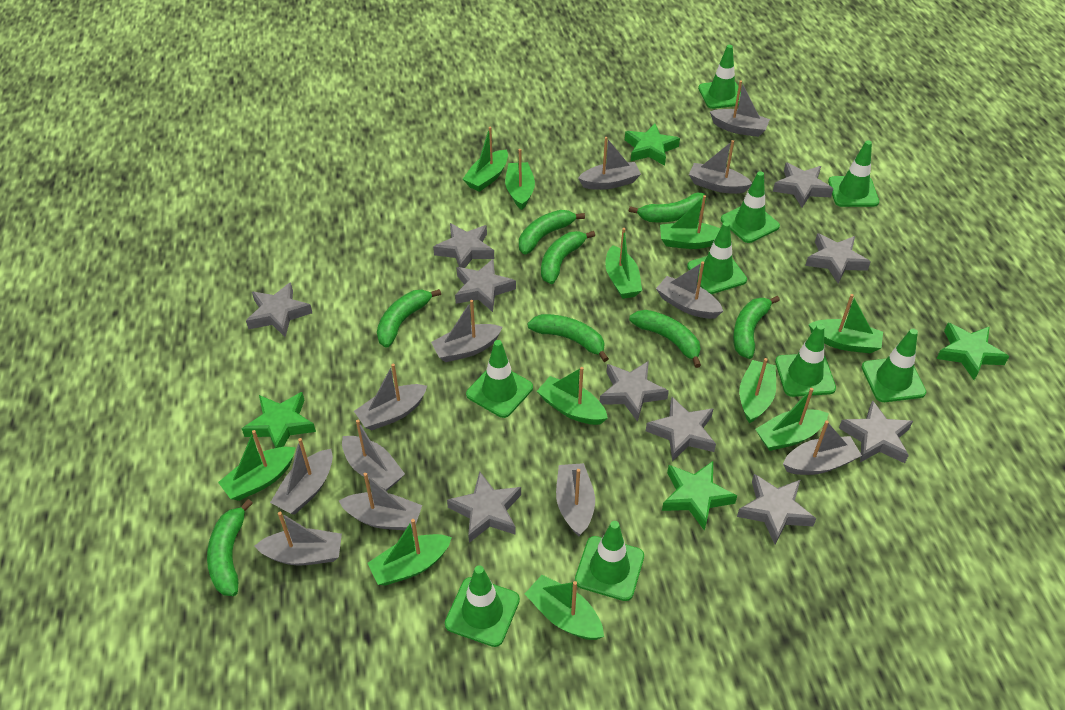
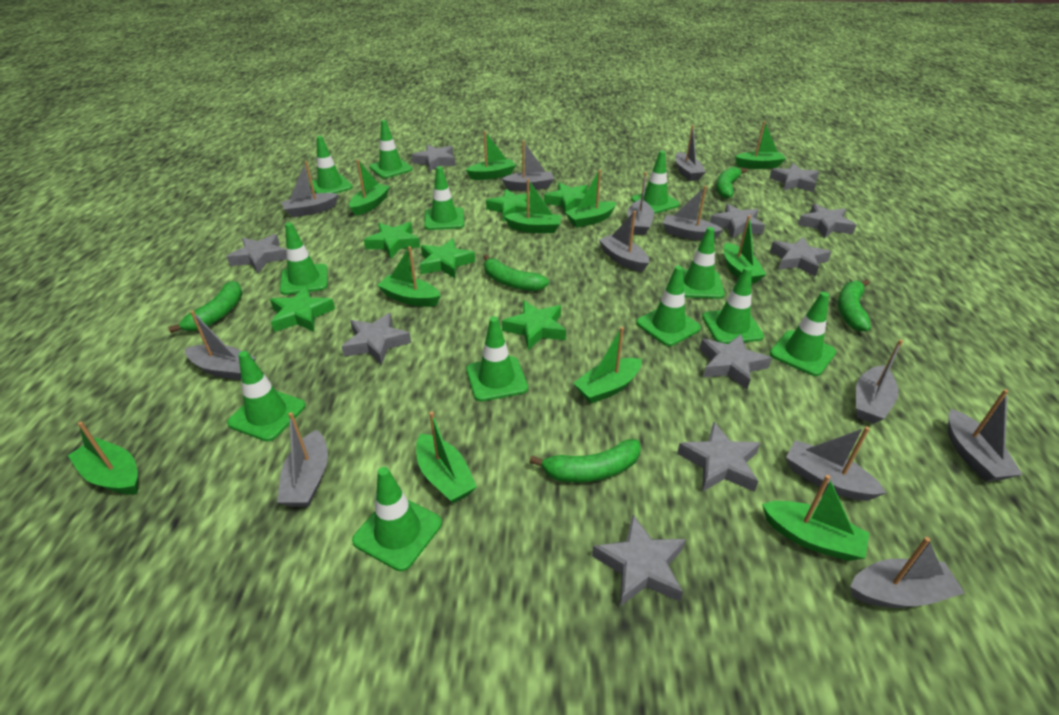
green banana: 8 -> 5
green star: 4 -> 6
green traffic cone: 9 -> 12

